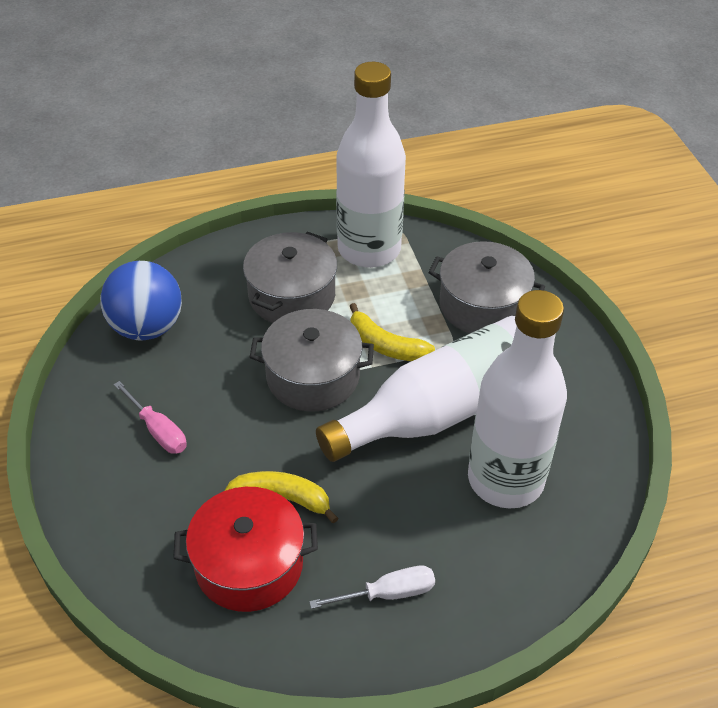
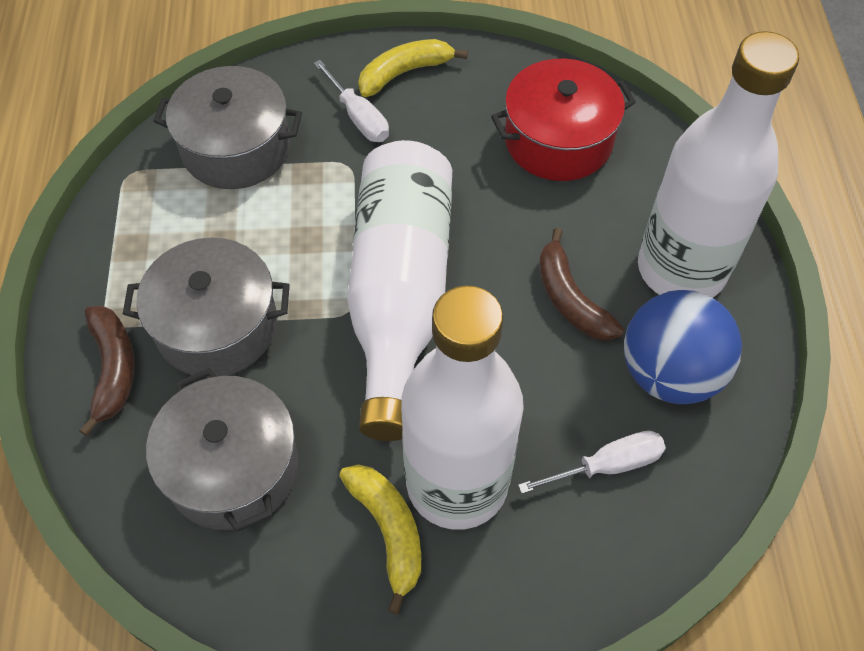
brown banana: 0 -> 2
pink screwdriver: 1 -> 0
white screwdriver: 1 -> 2

